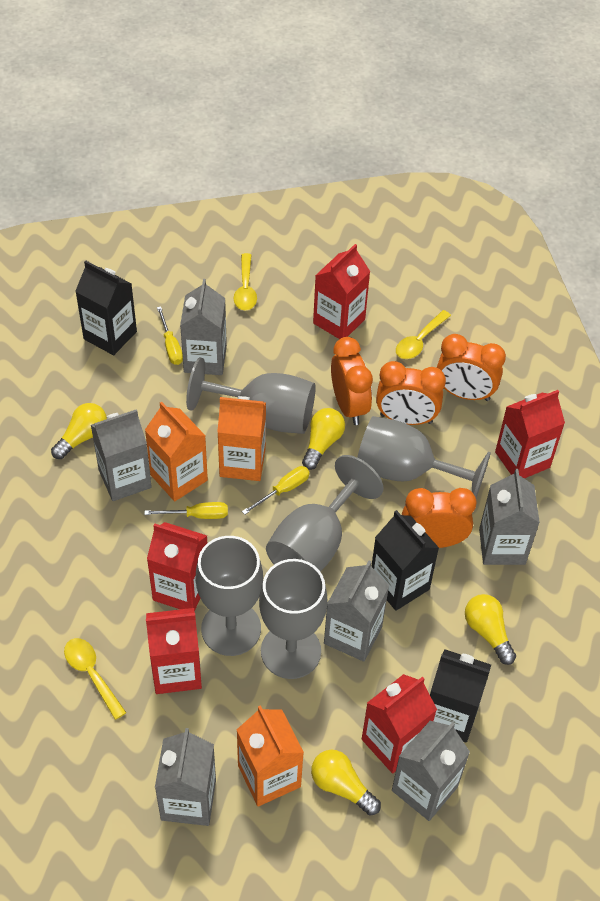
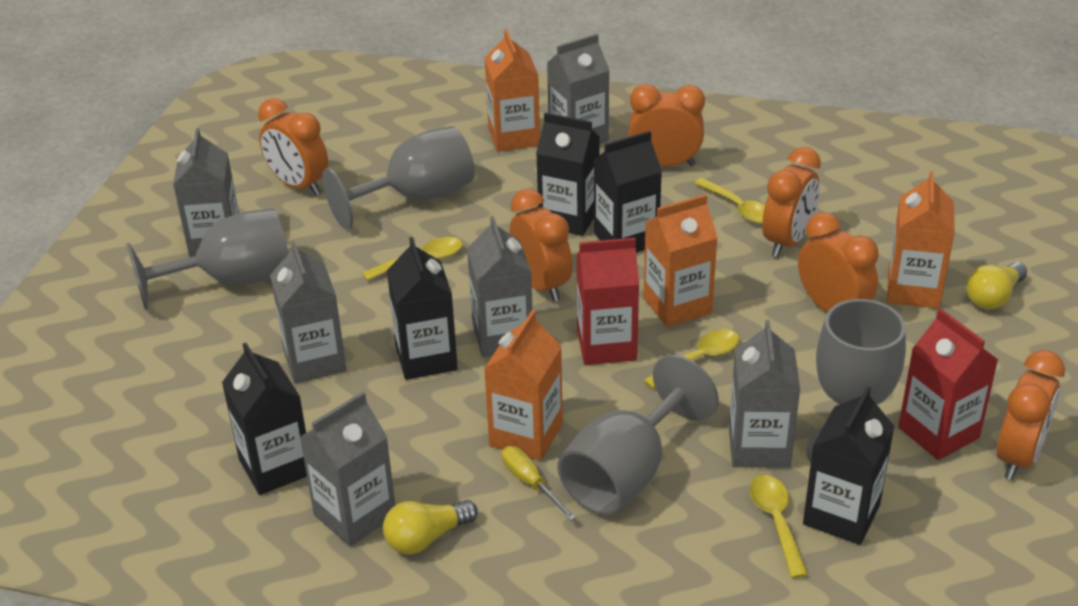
black carton: 3 -> 5
grey goblet: 5 -> 4
orange carton: 3 -> 4
orange clock: 4 -> 6
red carton: 5 -> 2
yellow light bulb: 4 -> 2
yellow screwdriver: 3 -> 1
yellow spoon: 3 -> 4

